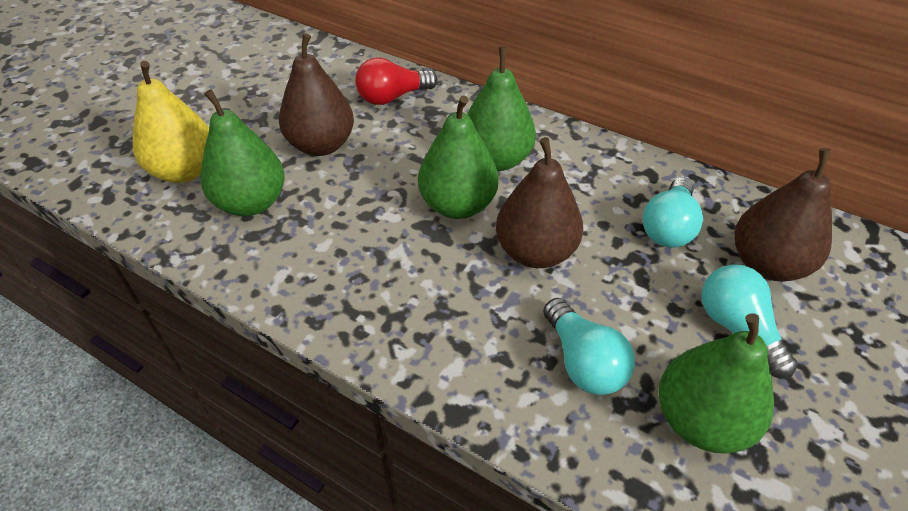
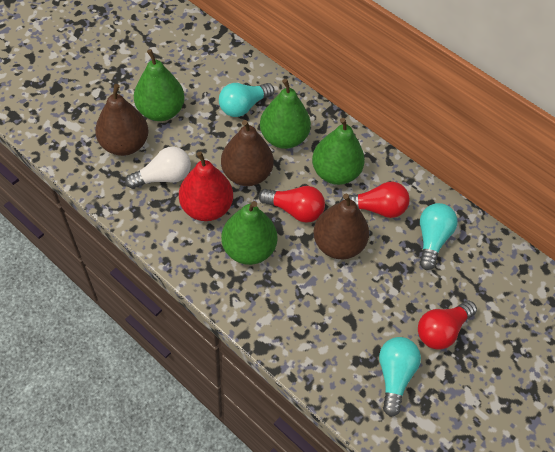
red light bulb: 1 -> 3
red pear: 0 -> 1
white light bulb: 0 -> 1
yellow pear: 1 -> 0

